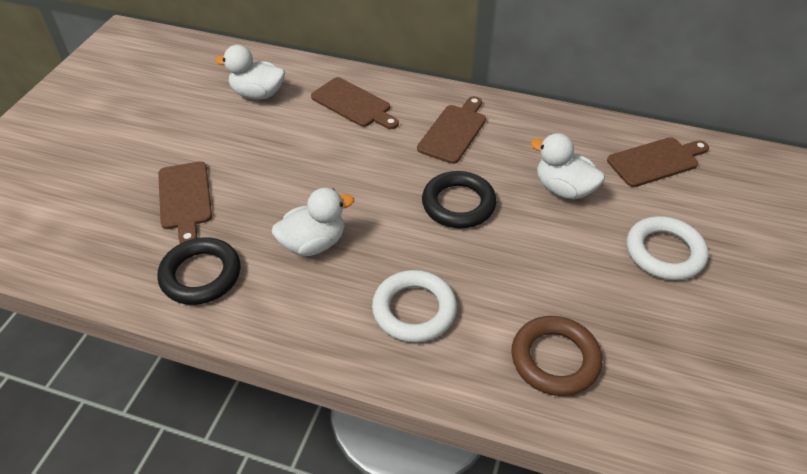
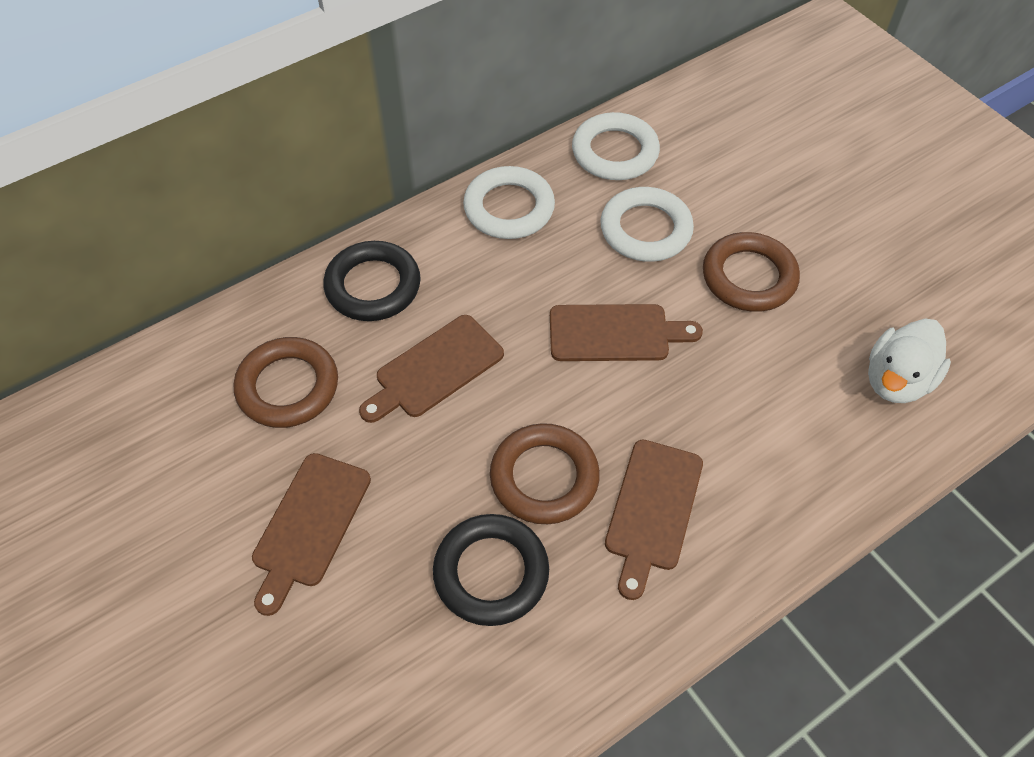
brown ring: 1 -> 3
white duck: 3 -> 1
white ring: 2 -> 3

